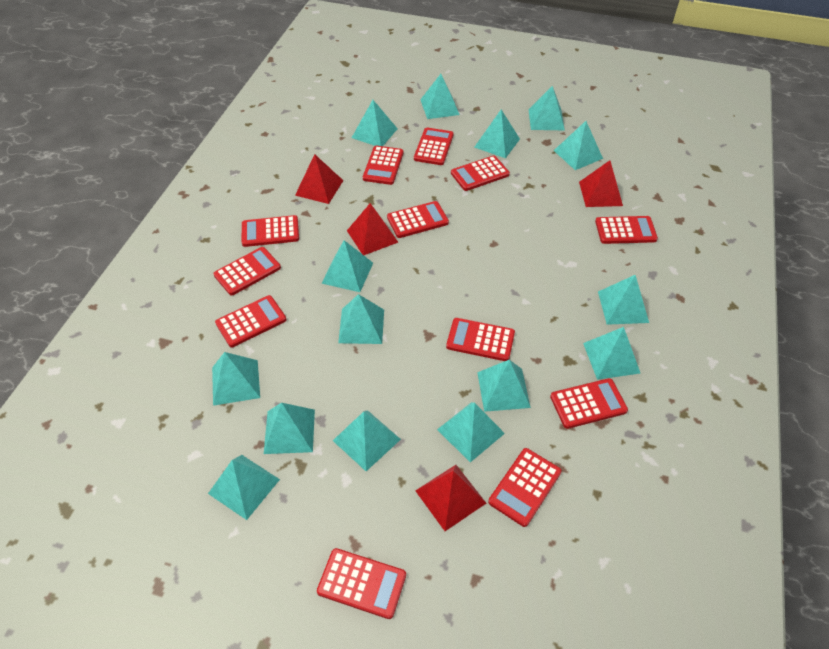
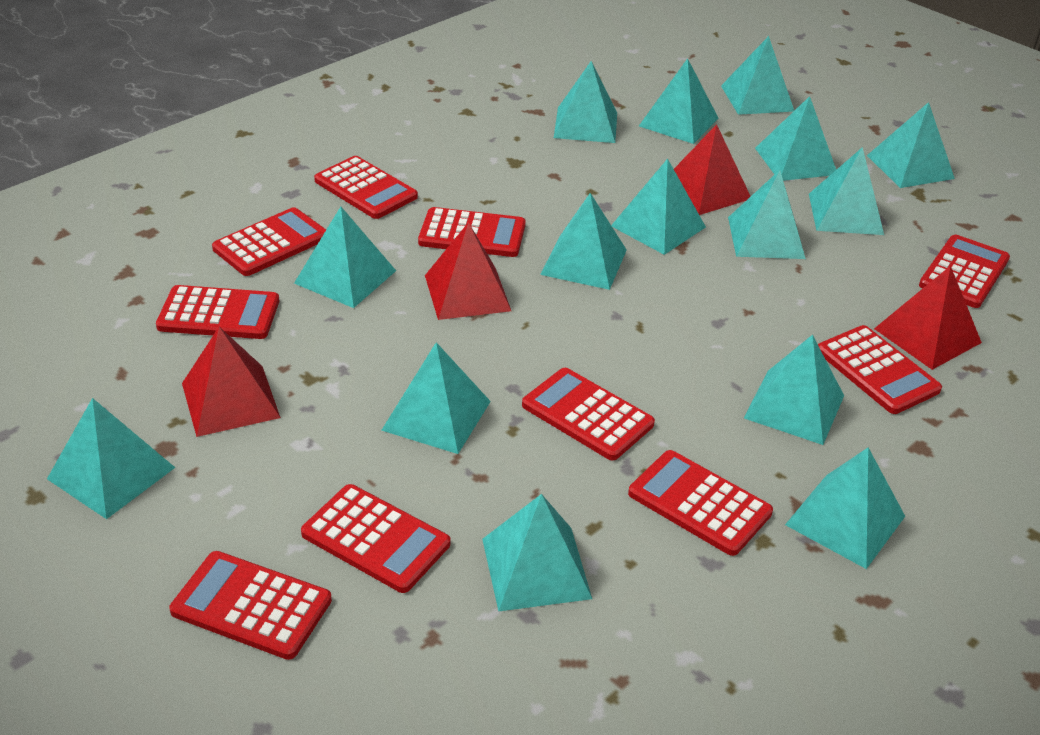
red calculator: 12 -> 10

